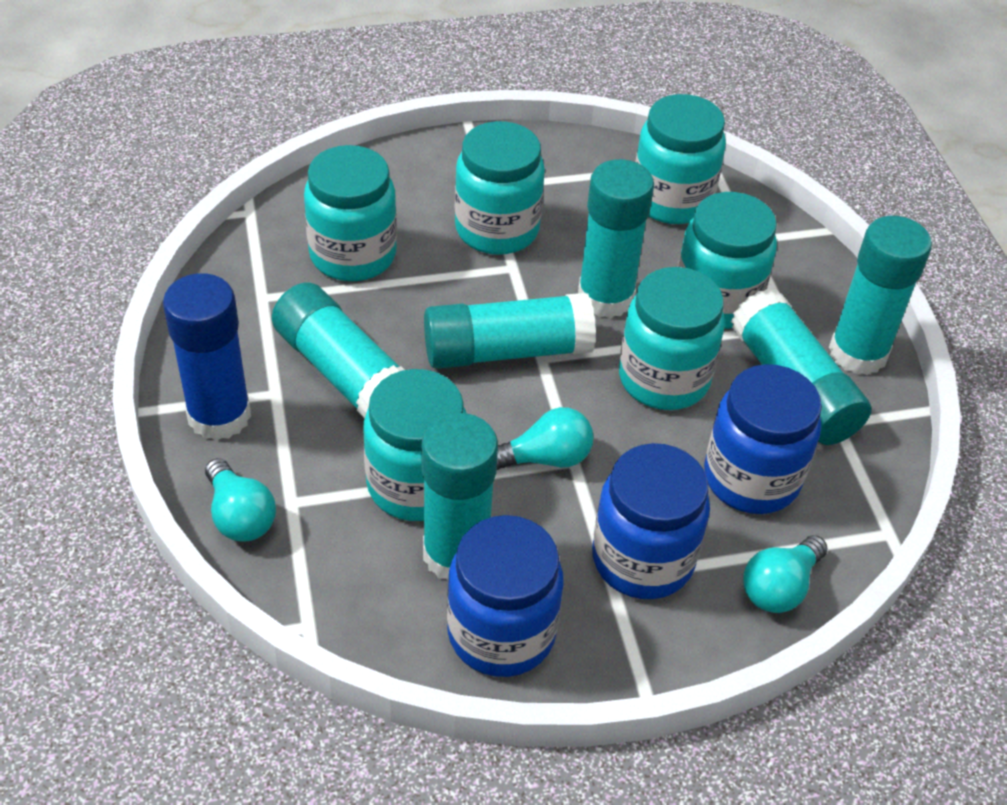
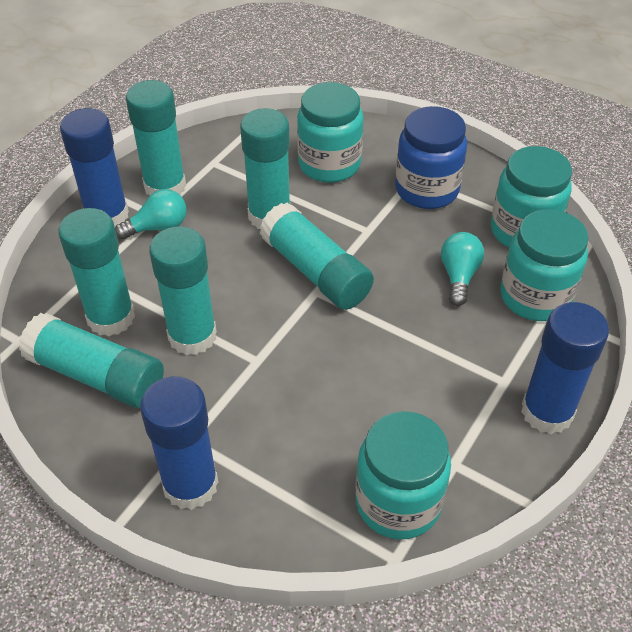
blue glue stick: 1 -> 3
blue jar: 3 -> 1
turquoise jar: 6 -> 4
turquoise light bulb: 3 -> 2

